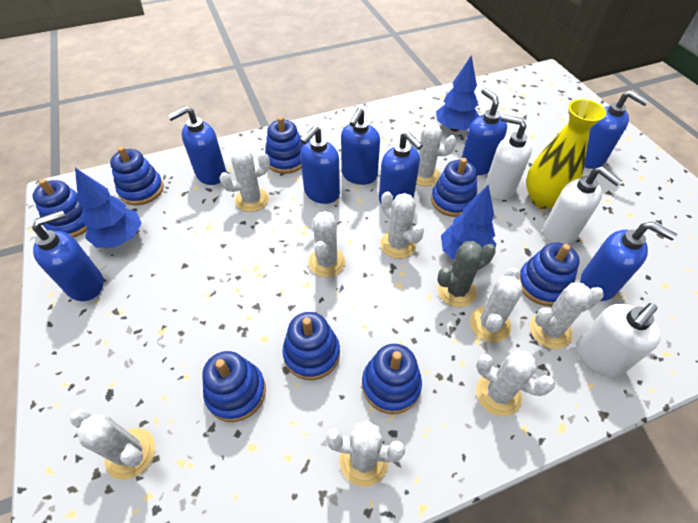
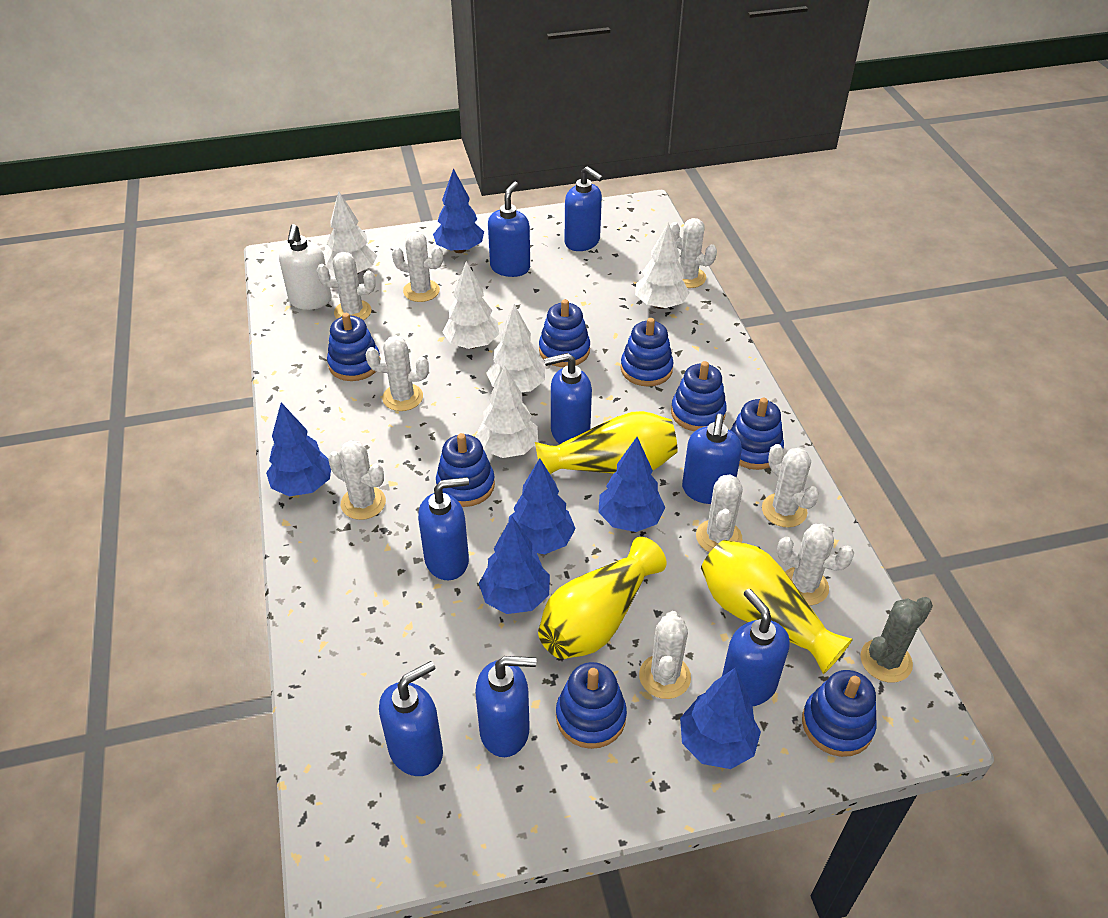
blue tree: 3 -> 6
white soap dispenser: 3 -> 1
white tree: 0 -> 5
yellow vase: 1 -> 3

